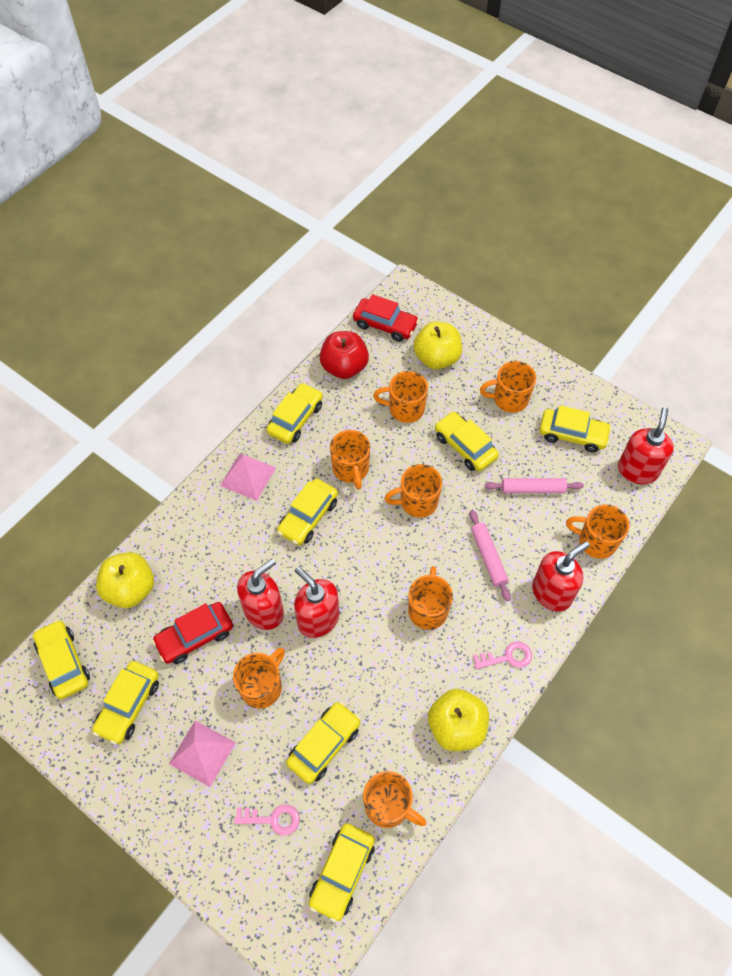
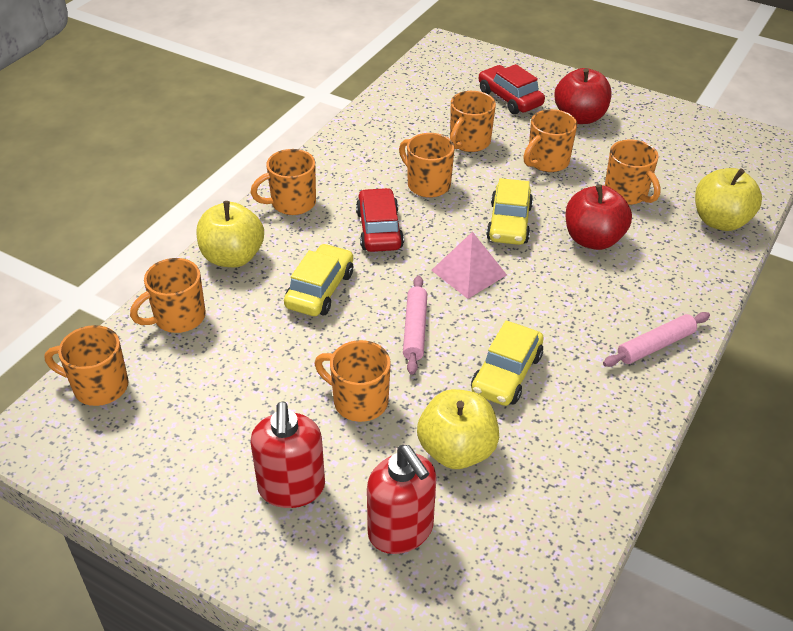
pink key: 2 -> 0
pink pyramid: 2 -> 1
red apple: 1 -> 2
red soap dispenser: 4 -> 2
yellow car: 8 -> 3

